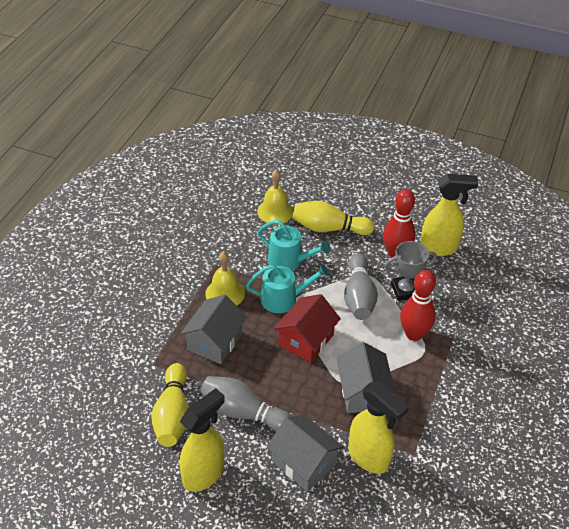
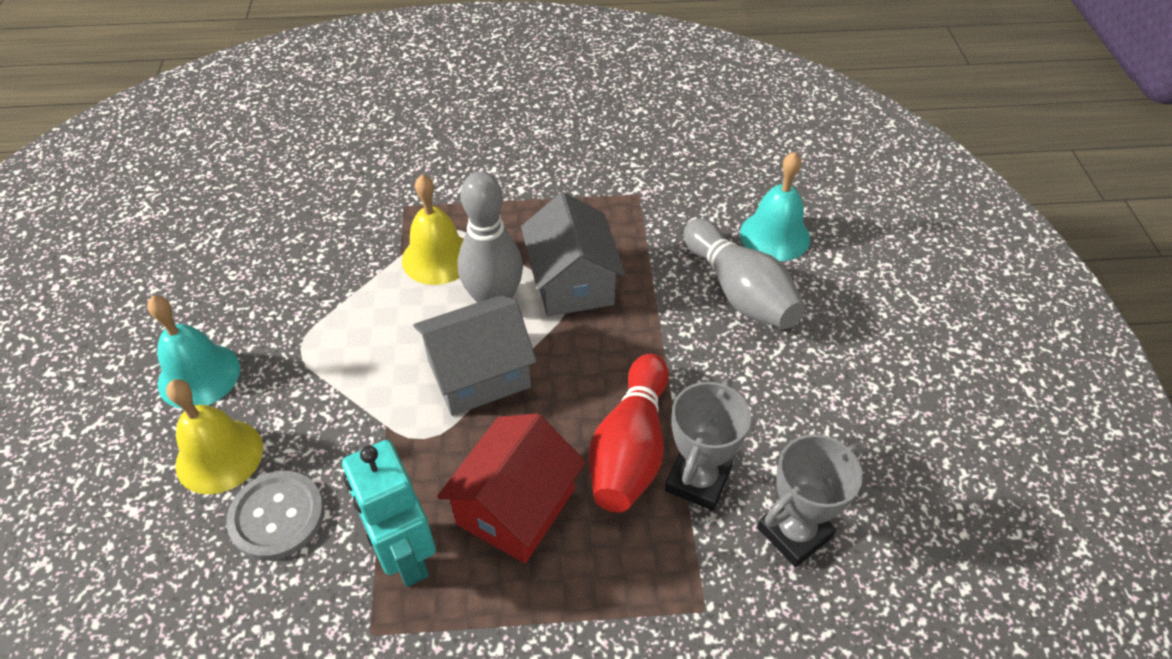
grey button: 0 -> 1
grey house: 3 -> 2
grey trophy: 1 -> 2
red bowling pin: 2 -> 1
turquoise bell: 0 -> 2
turquoise robot: 0 -> 1
turquoise watering can: 2 -> 0
yellow bowling pin: 2 -> 0
yellow spray bottle: 3 -> 0

